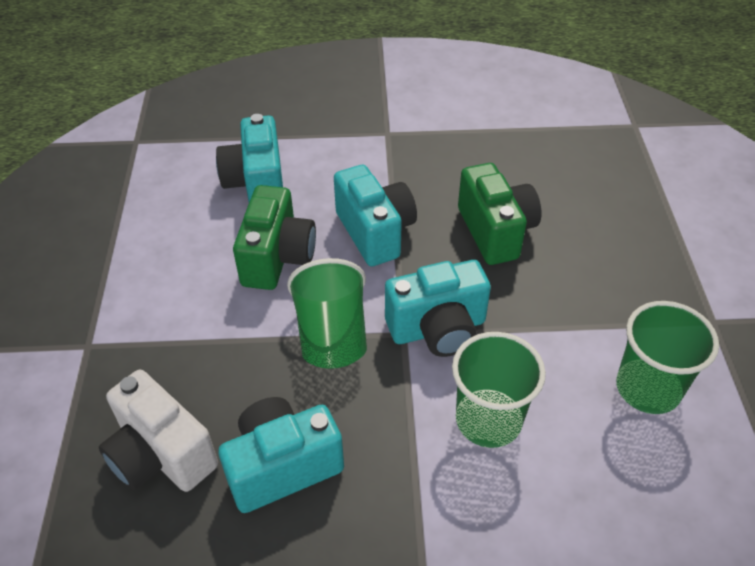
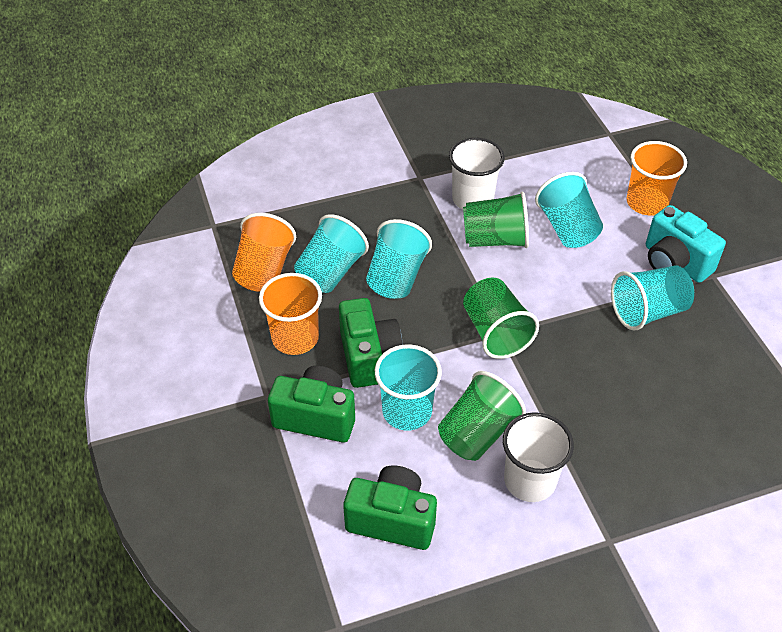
green camera: 2 -> 3
orange cup: 0 -> 3
turquoise camera: 4 -> 1
turquoise cup: 0 -> 5
white camera: 1 -> 0
white cup: 0 -> 2

